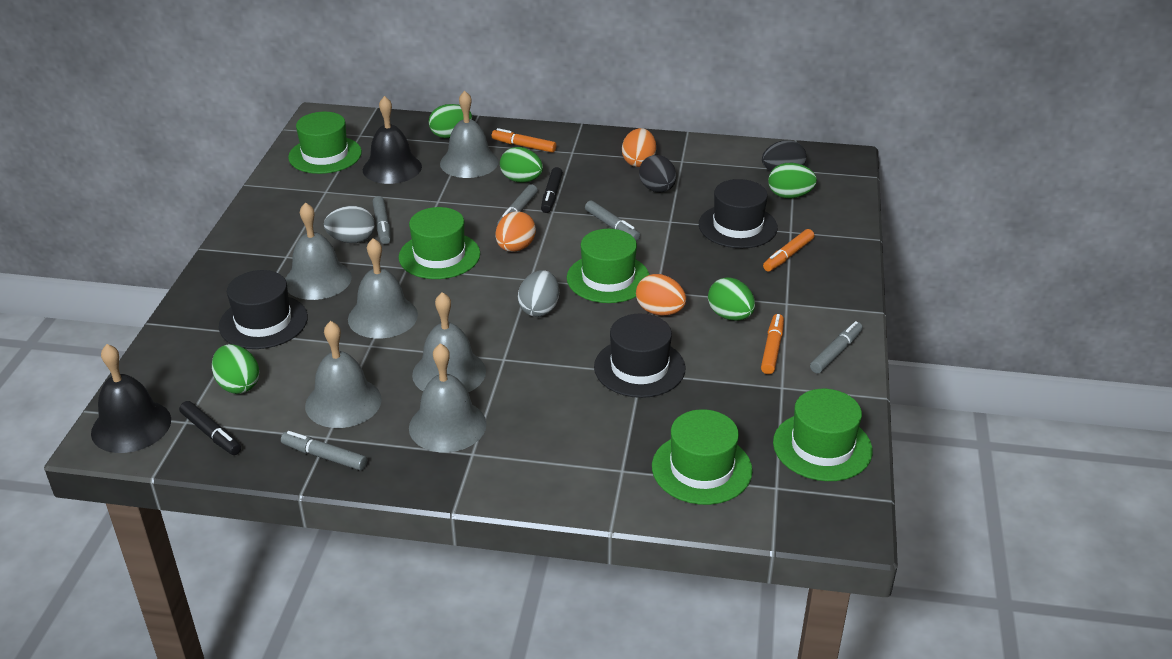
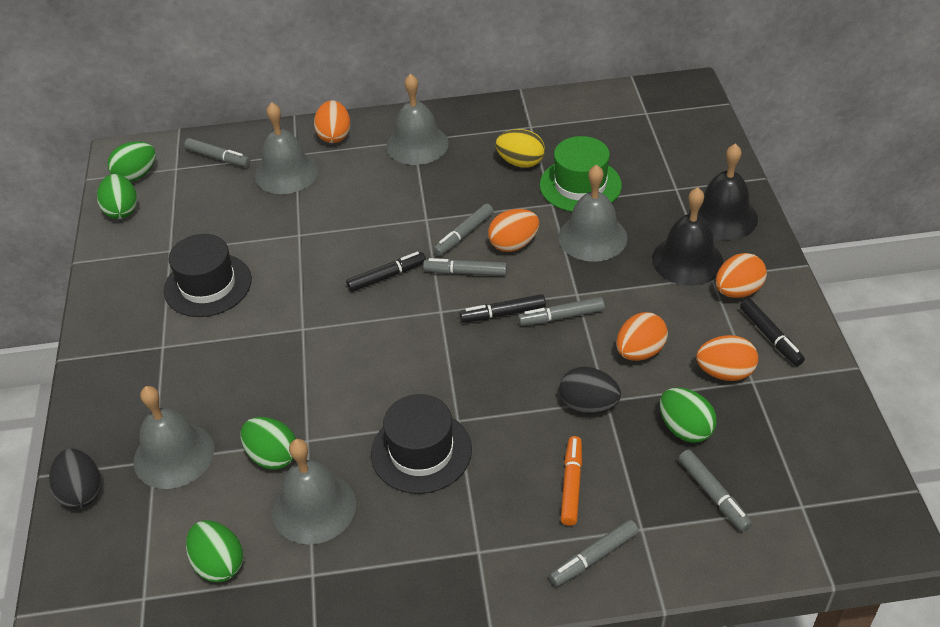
black hat: 3 -> 2
black marker: 2 -> 3
green hat: 5 -> 1
grey bell: 6 -> 5
grey egg: 2 -> 0
grey marker: 5 -> 6
orange egg: 3 -> 5
orange marker: 3 -> 1
yellow egg: 0 -> 1

